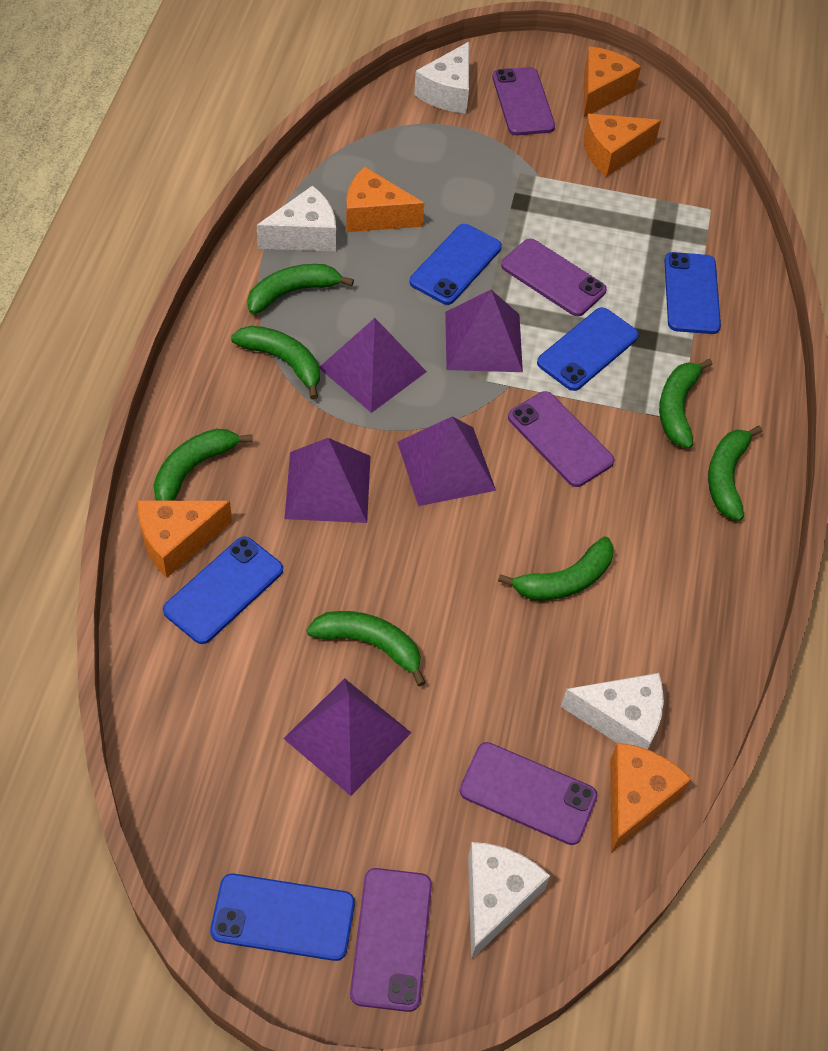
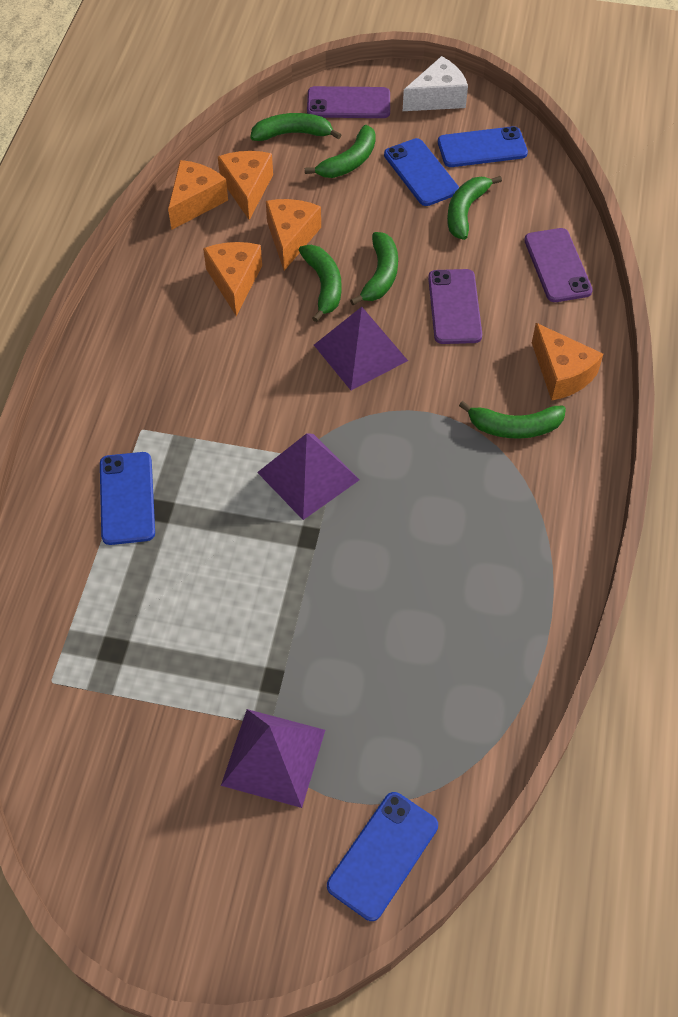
blue phone: 5 -> 4
green banana: 7 -> 6
purple phone: 5 -> 3
purple pyramid: 5 -> 3
white cheese: 4 -> 1

